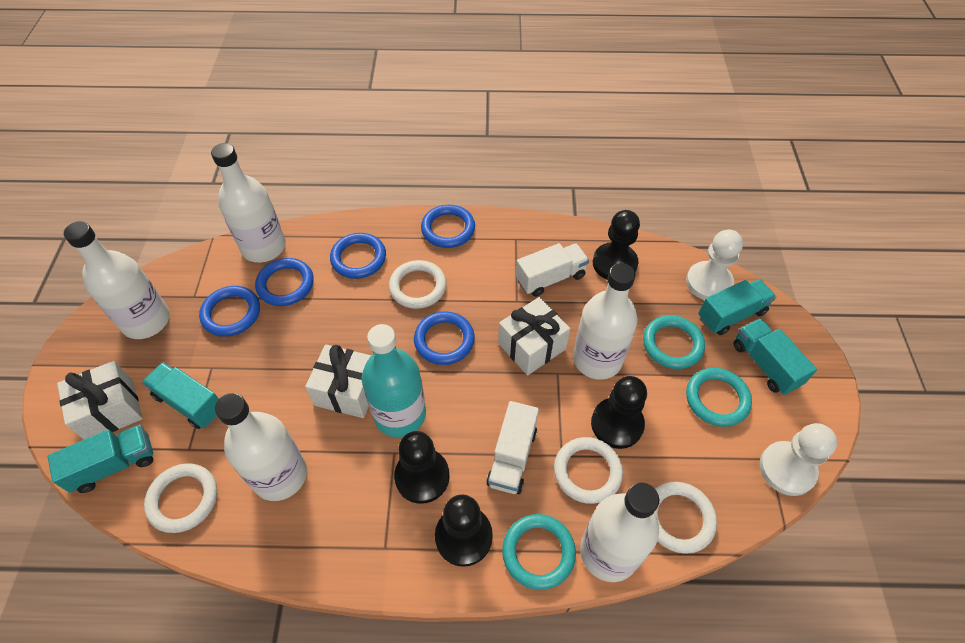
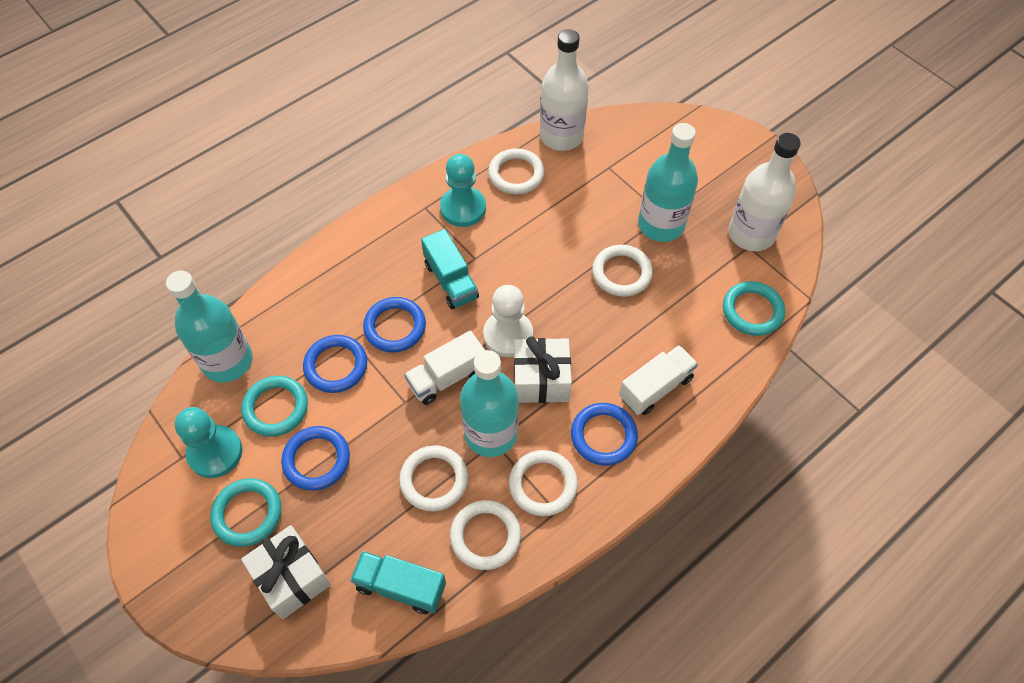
black pawn: 4 -> 0
blue ring: 5 -> 4
turquoise bottle: 1 -> 3
turquoise pawn: 0 -> 2
turquoise truck: 4 -> 2
white bottle: 5 -> 2
white gift: 3 -> 2
white pawn: 2 -> 1
white ring: 4 -> 5

